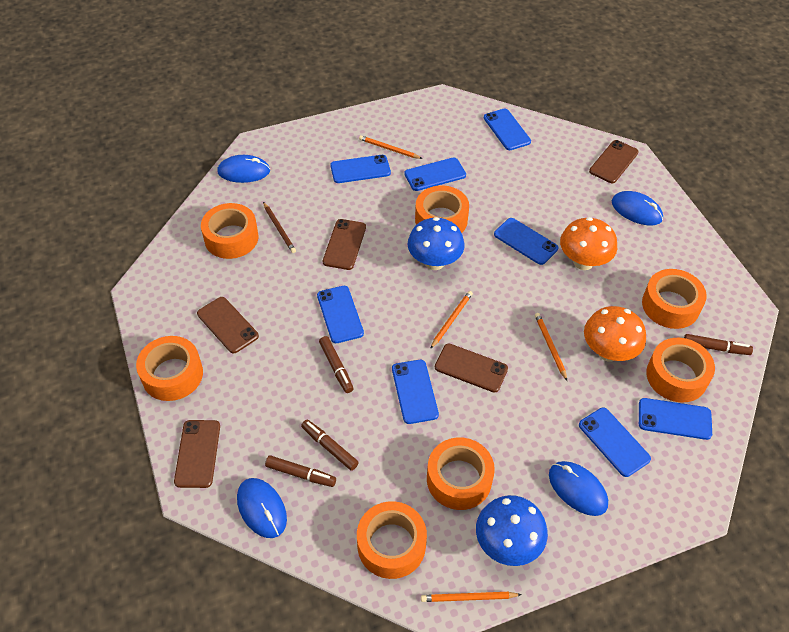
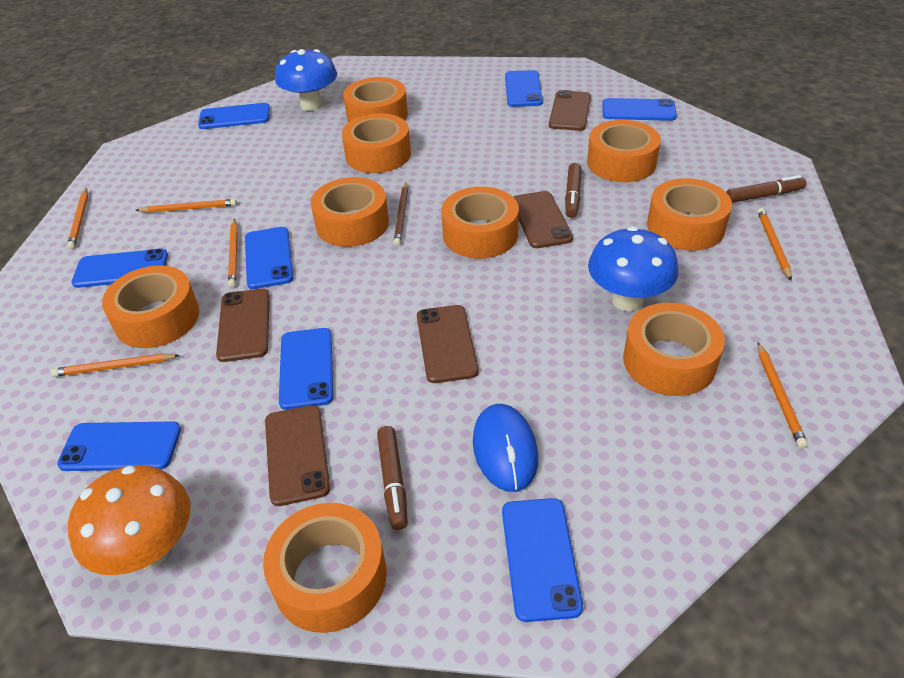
blue mouse: 4 -> 1
brown marker: 4 -> 3
orange mushroom: 2 -> 1
orange pencil: 4 -> 6
orange tape: 7 -> 9

